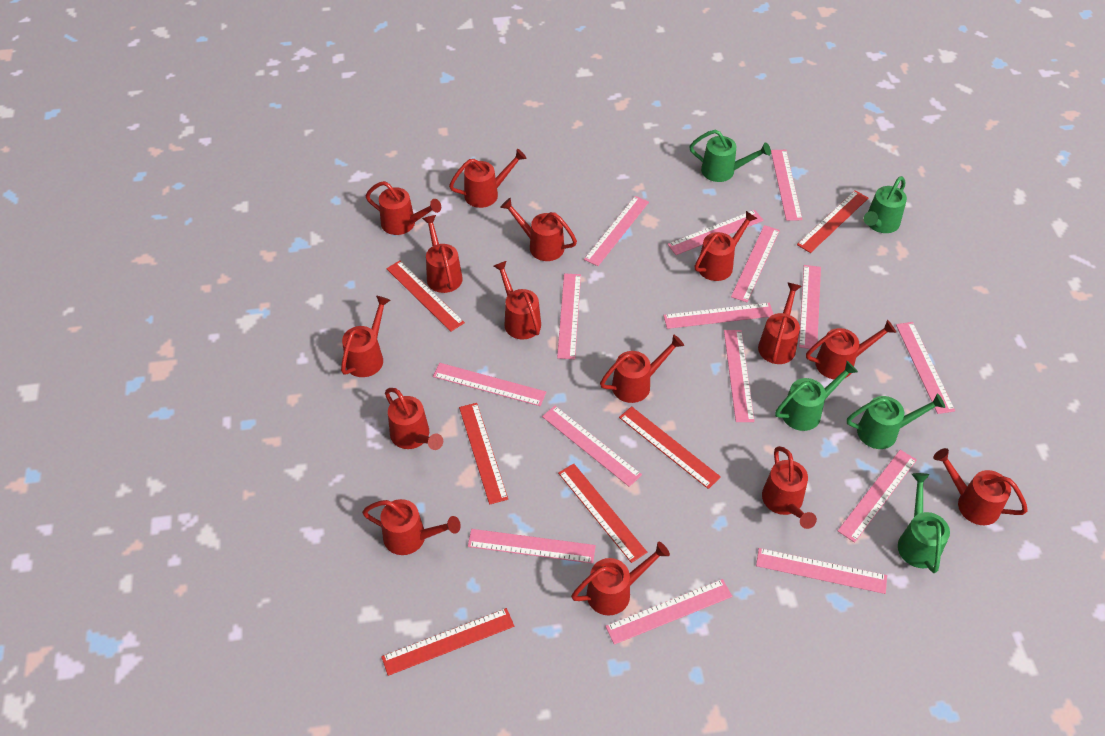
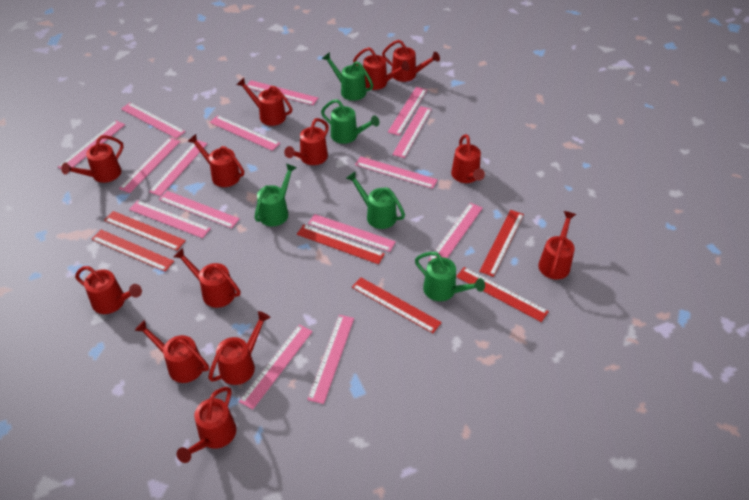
red watering can: 15 -> 13

